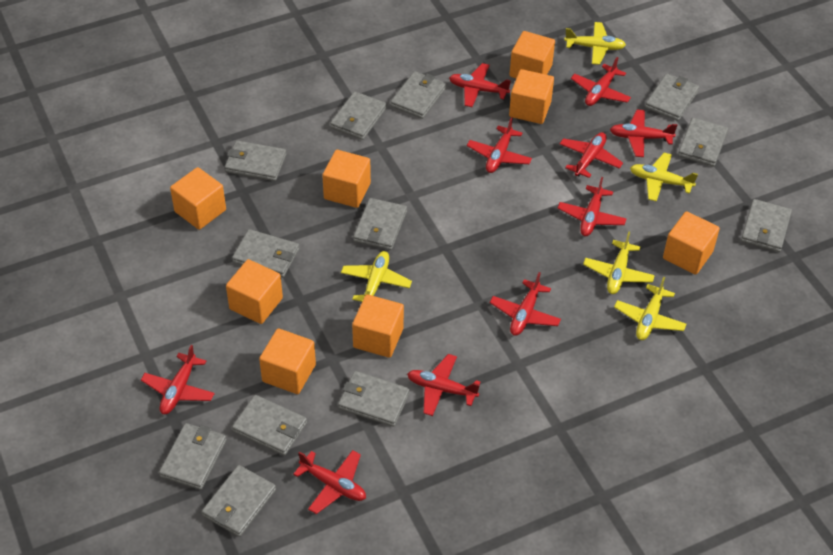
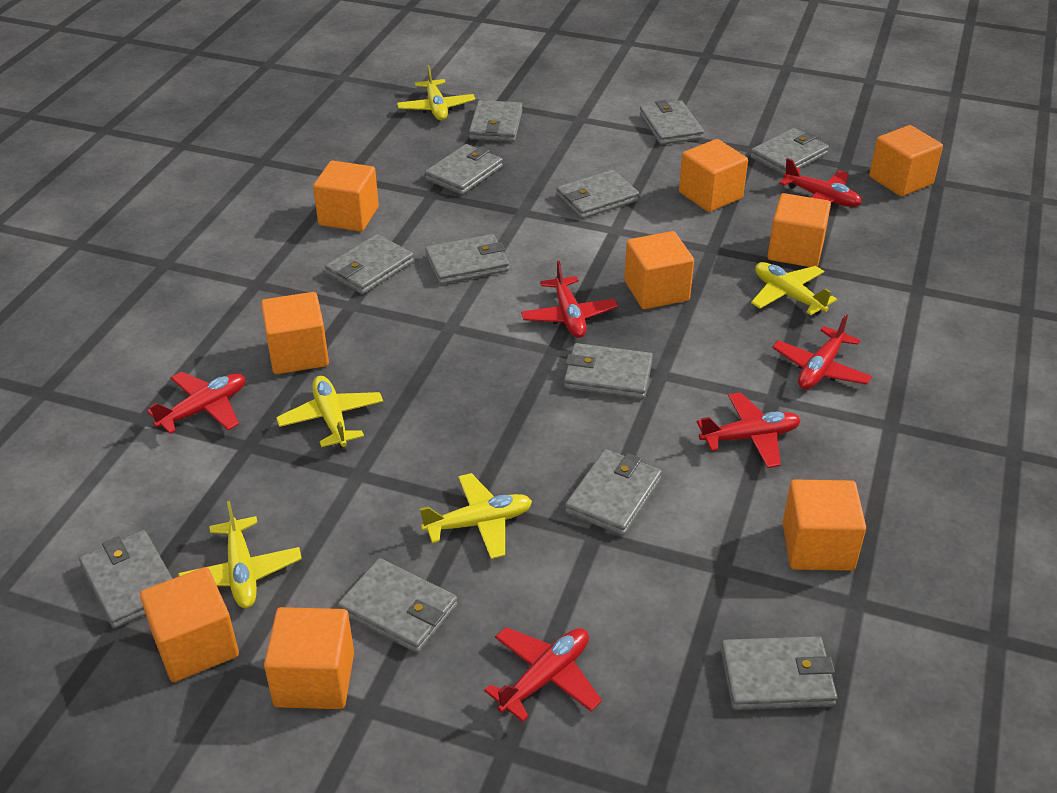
orange cube: 8 -> 9
red plane: 10 -> 6

